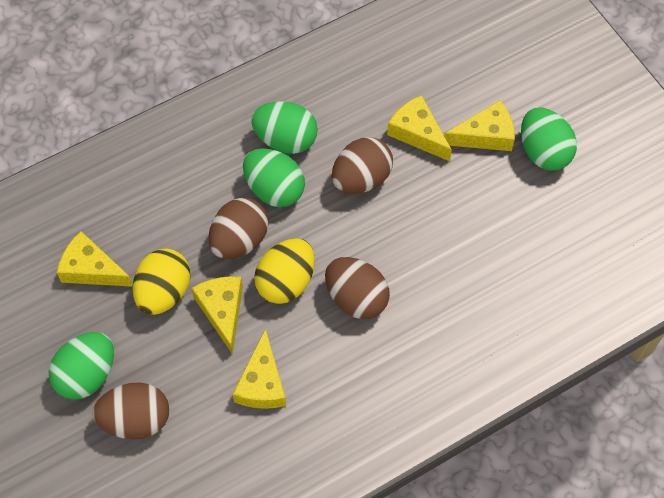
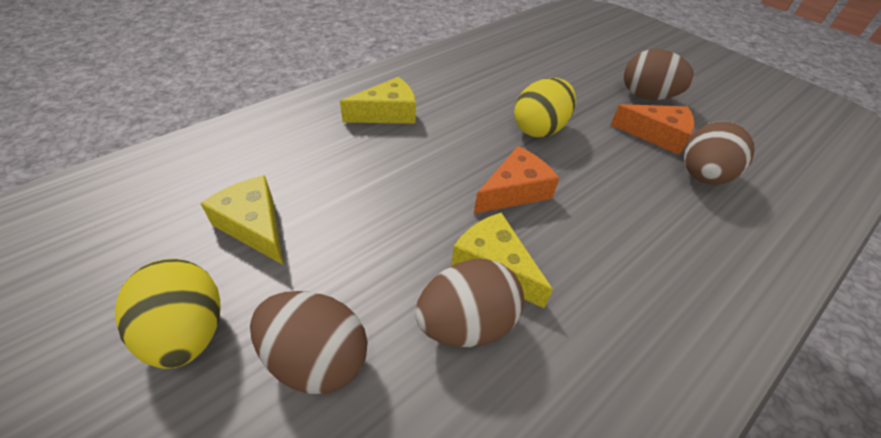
green egg: 4 -> 0
orange cheese: 0 -> 2
yellow cheese: 5 -> 3

